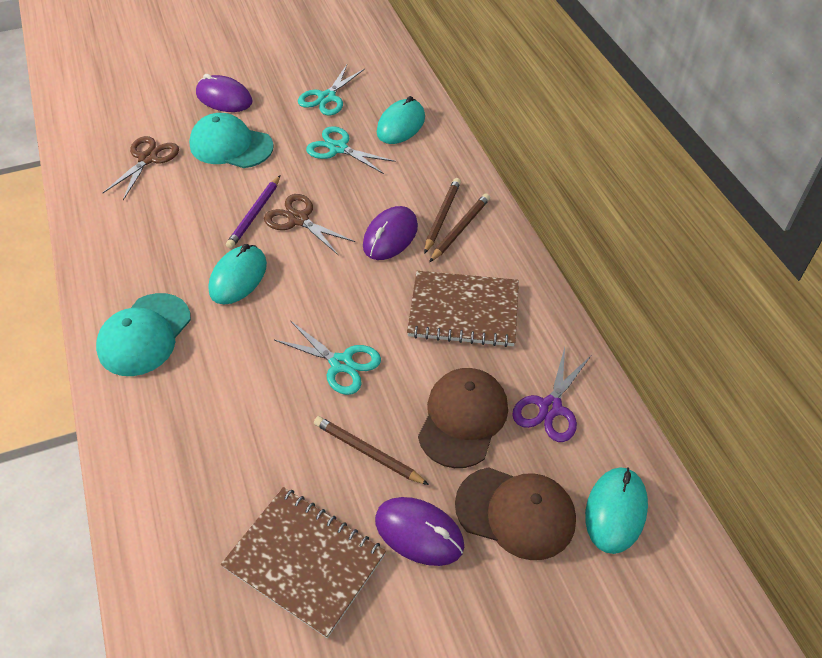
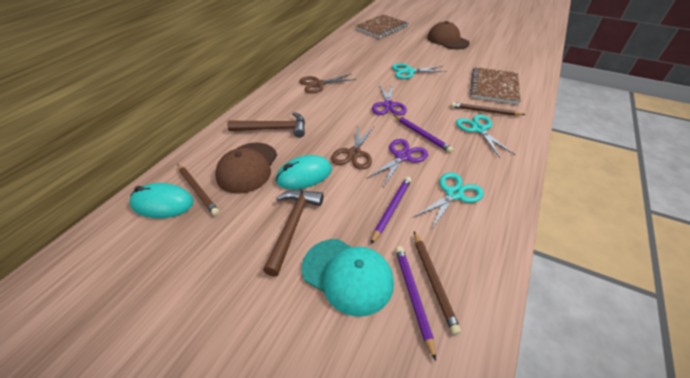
brown hammer: 0 -> 2
purple mouse: 3 -> 0
purple pencil: 1 -> 3
purple scissors: 1 -> 2
turquoise cap: 2 -> 1
turquoise mouse: 3 -> 2

